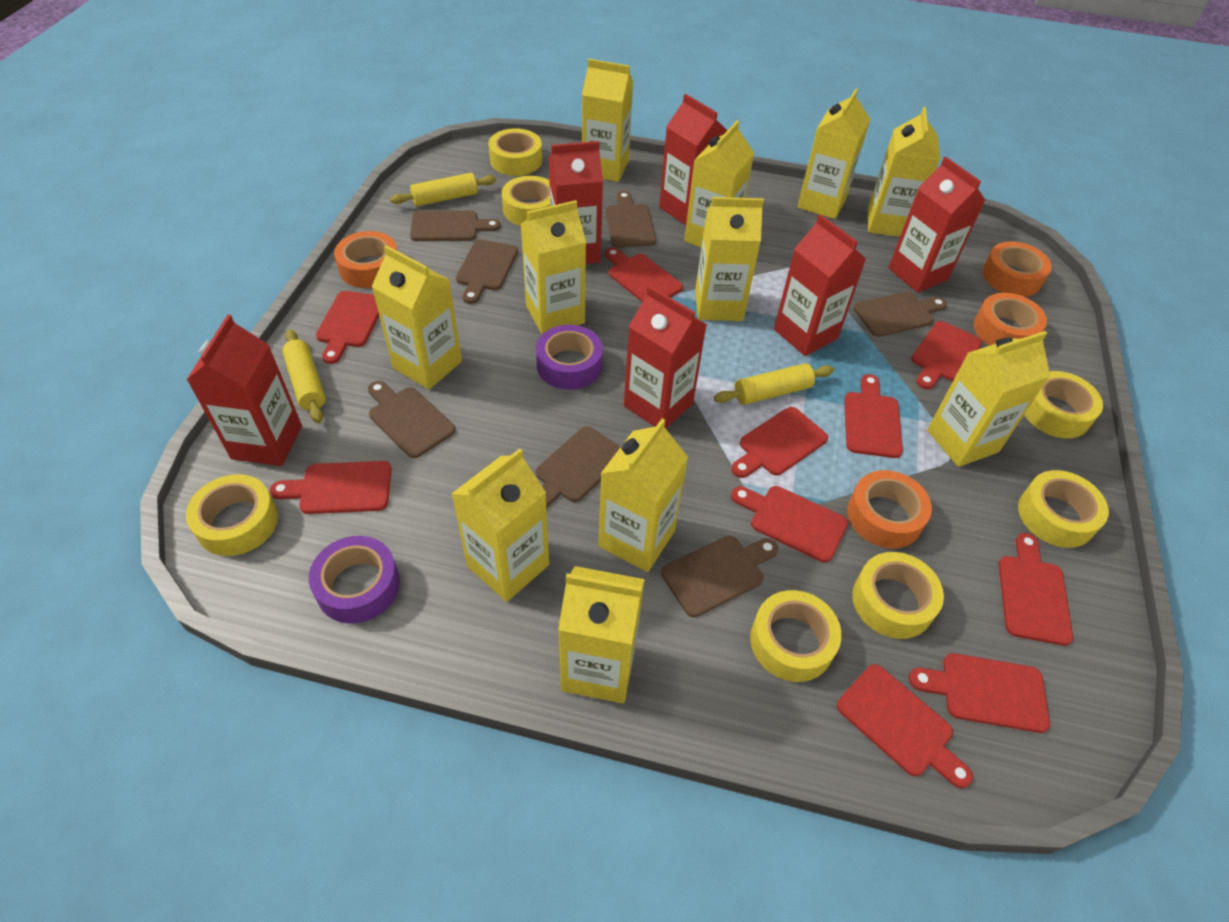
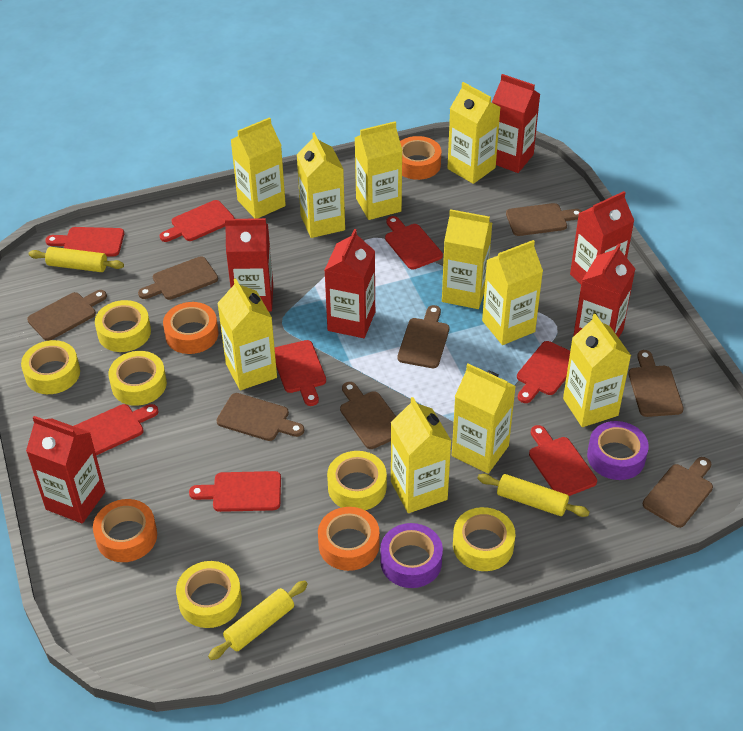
brown cutting board: 7 -> 8
red cutting board: 10 -> 8
yellow carton: 11 -> 10
yellow tape: 7 -> 6

